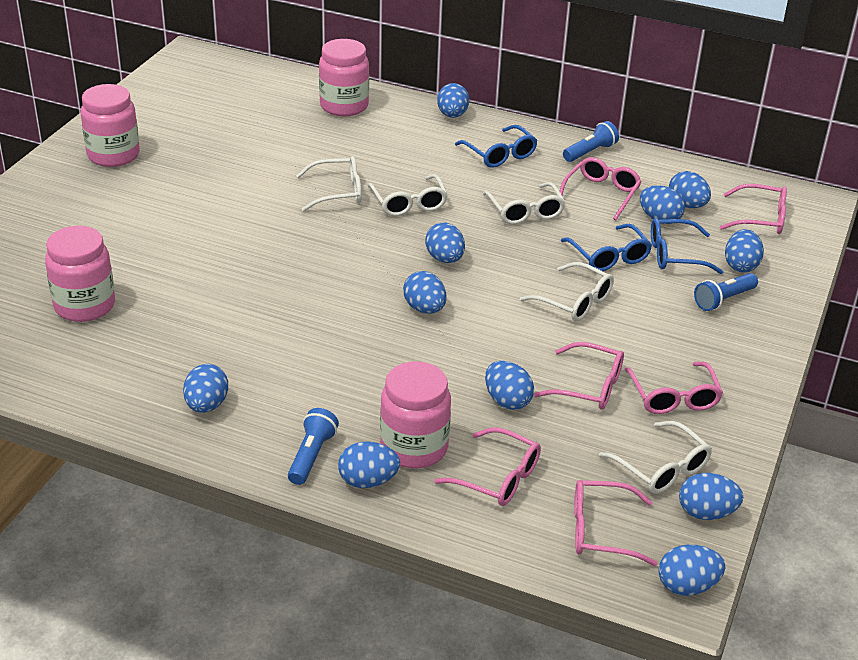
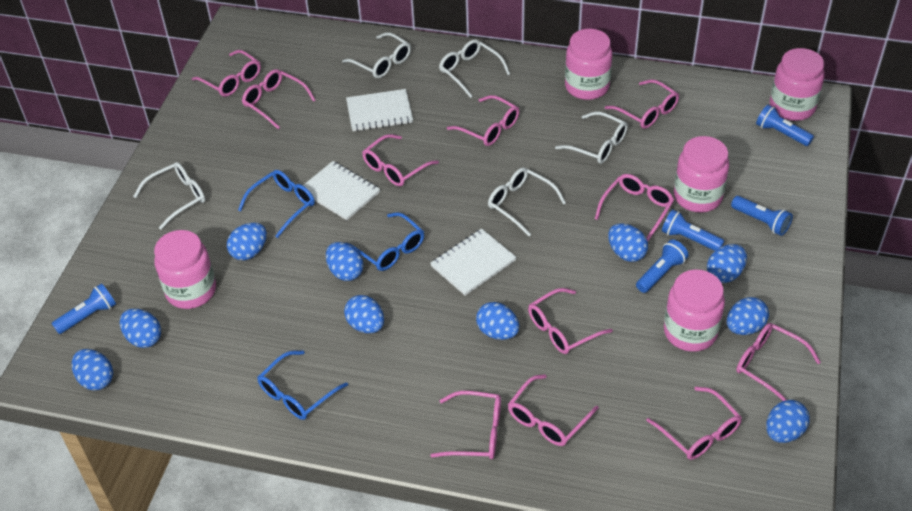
blue egg: 11 -> 10
blue flashlight: 3 -> 5
pink glasses: 6 -> 11
pink jar: 4 -> 5
white notebook: 0 -> 3

